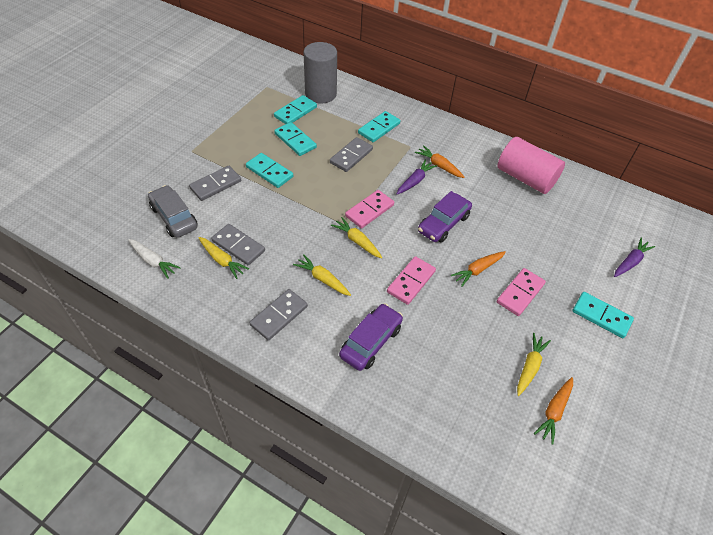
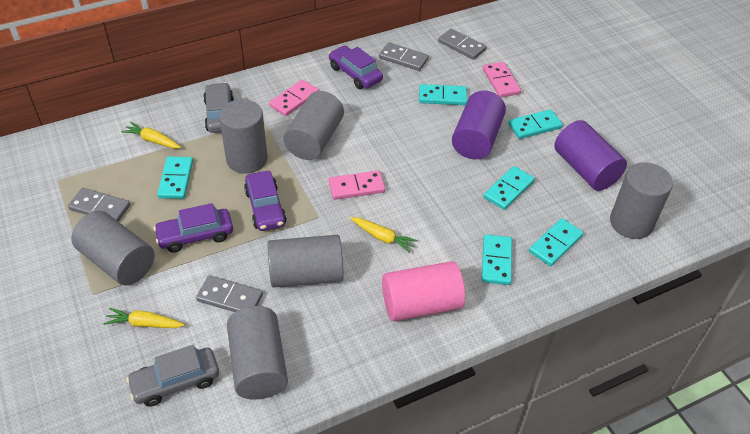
grey car: 1 -> 2
grey cylinder: 1 -> 6
orange carrot: 3 -> 0
purple car: 2 -> 3
purple carrot: 2 -> 0
purple cylinder: 0 -> 2
turquoise domino: 5 -> 6
white carrot: 1 -> 0
yellow carrot: 4 -> 3

